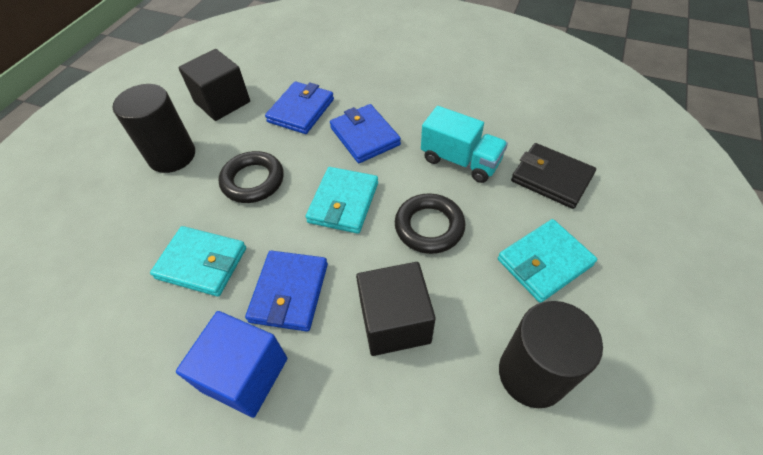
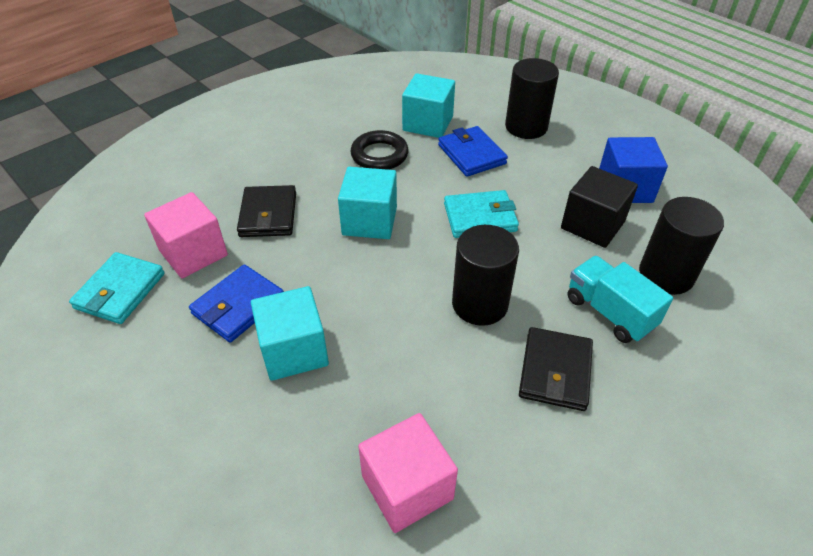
black cube: 2 -> 1
black cylinder: 2 -> 3
black ring: 2 -> 1
black wallet: 1 -> 2
blue wallet: 3 -> 2
pink cube: 0 -> 2
turquoise cube: 0 -> 3
turquoise wallet: 3 -> 2

